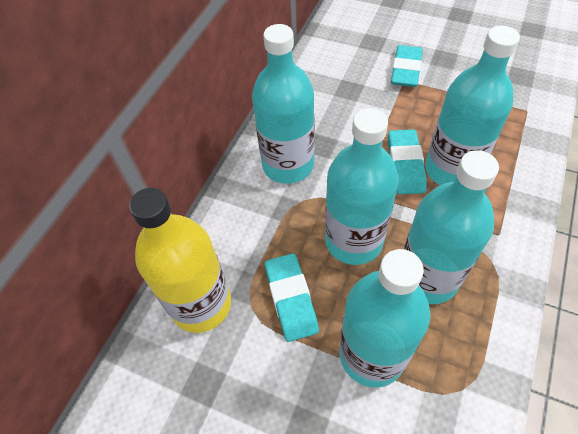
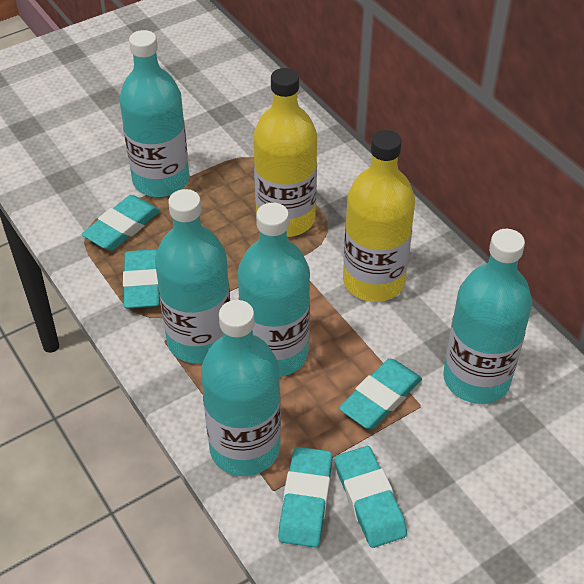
turquoise eraser: 3 -> 5
yellow bottle: 1 -> 2

